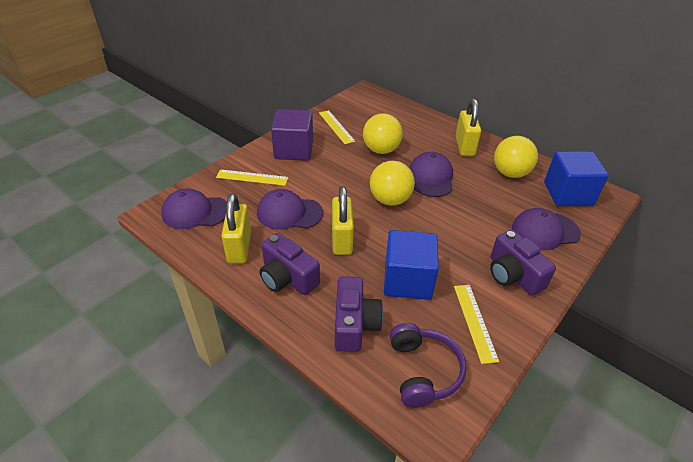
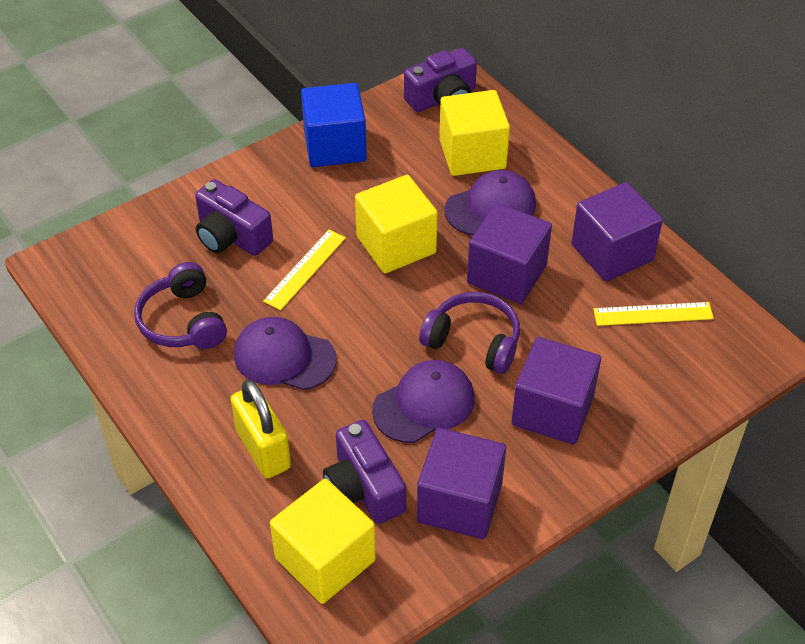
blue cube: 2 -> 1
purple cap: 4 -> 3
purple cube: 1 -> 4
purple headphones: 1 -> 2
yellow ball: 3 -> 0
yellow cube: 0 -> 3
yellow padlock: 3 -> 1
yellow ruler: 3 -> 2

